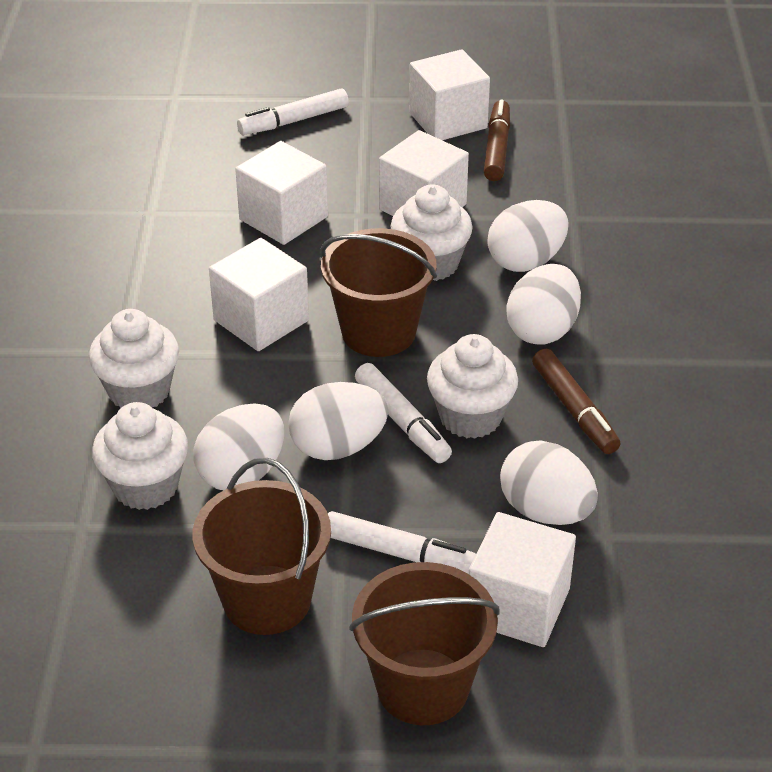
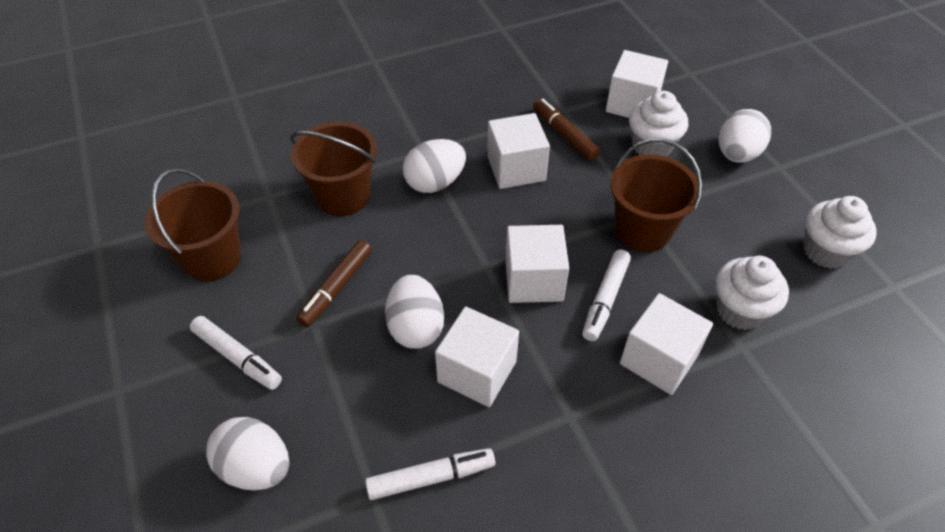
white cupcake: 4 -> 3
white egg: 5 -> 4

